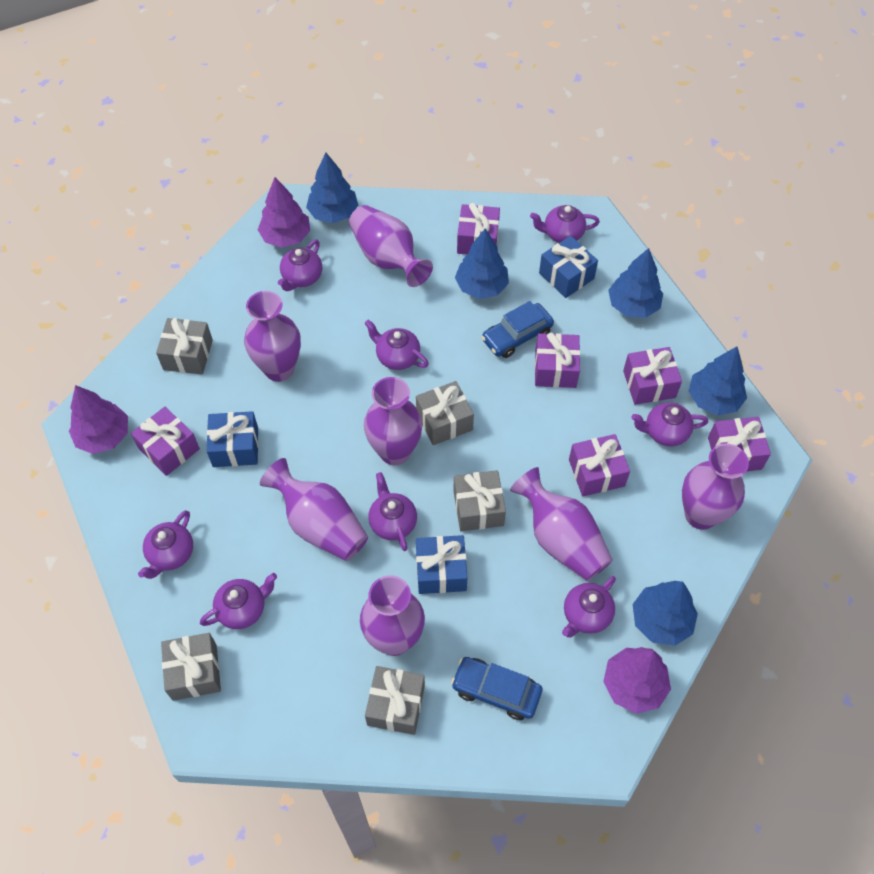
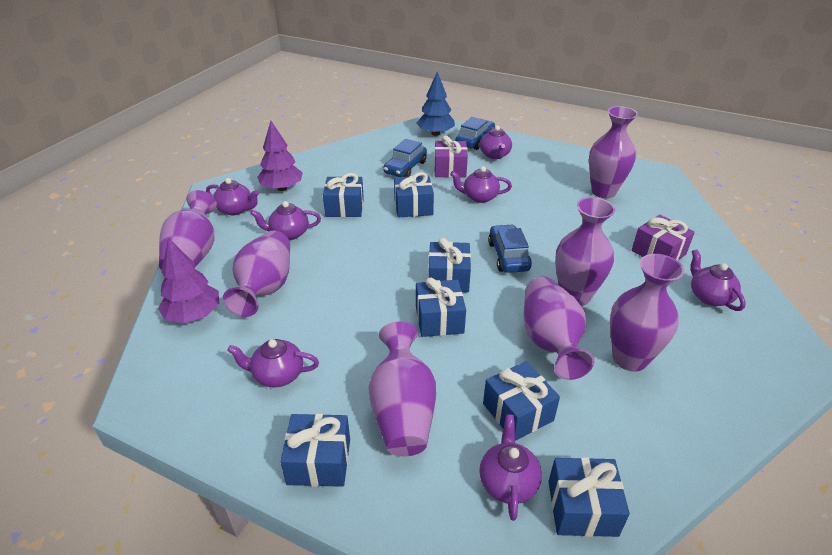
blue car: 2 -> 3
blue gift: 3 -> 7
blue tree: 5 -> 1
grey gift: 5 -> 0
purple gift: 6 -> 2
purple teapot: 8 -> 7
purple tree: 3 -> 2

